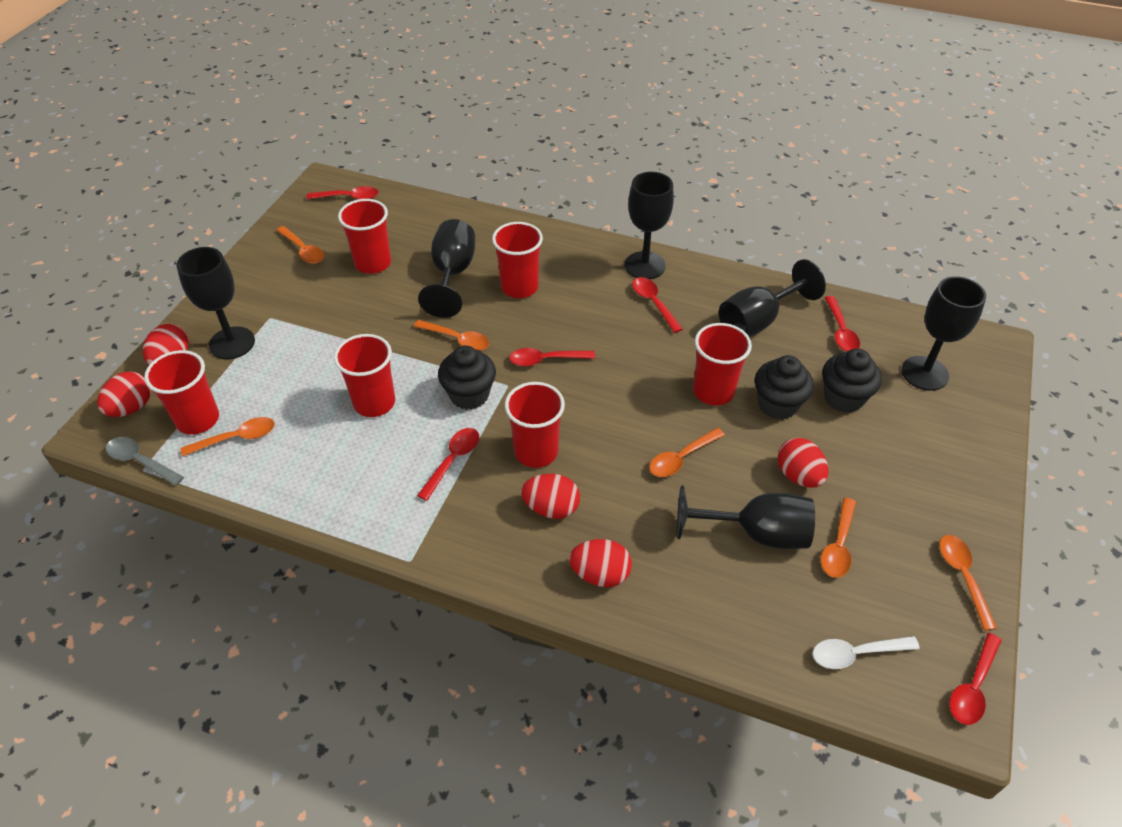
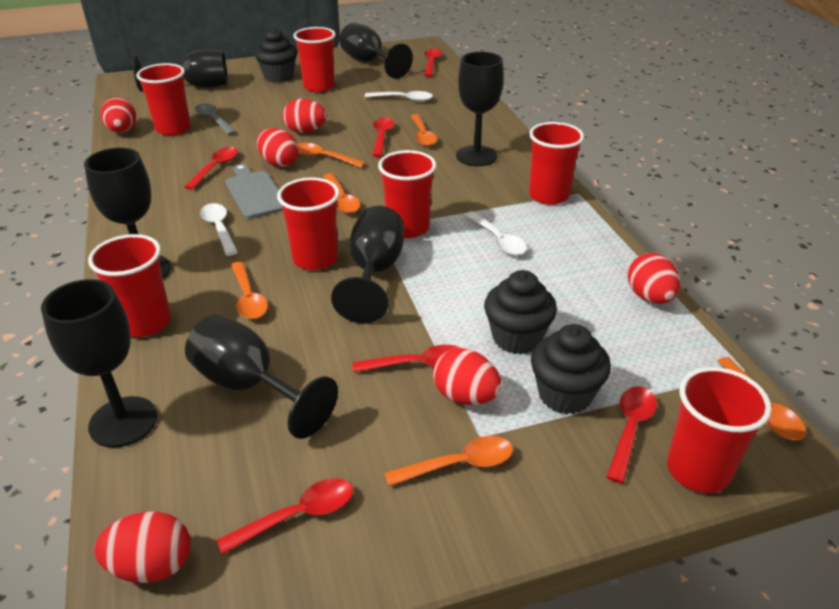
black goblet: 6 -> 7
grey cutting board: 0 -> 1
red cup: 6 -> 7
red egg: 5 -> 6
white spoon: 1 -> 3

